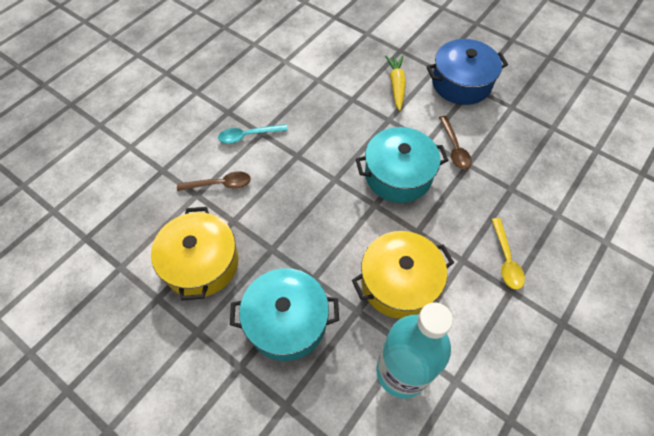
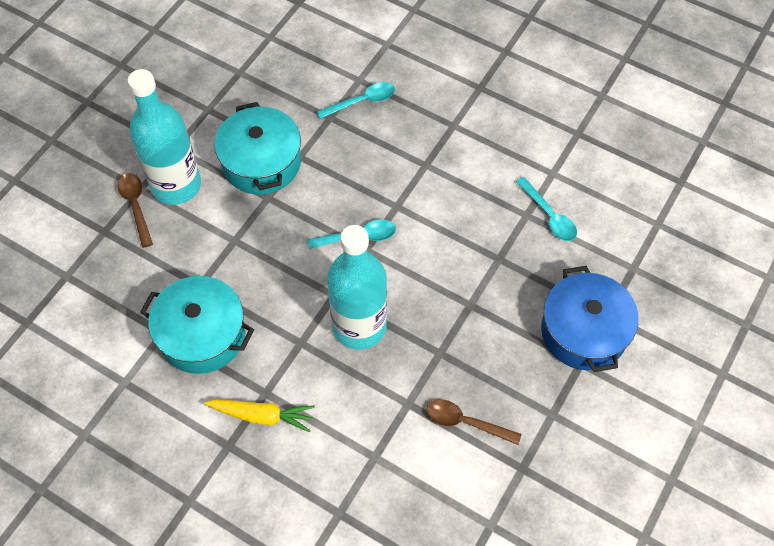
turquoise bottle: 1 -> 2
turquoise spoon: 1 -> 3
yellow pot: 2 -> 0
yellow spoon: 1 -> 0

